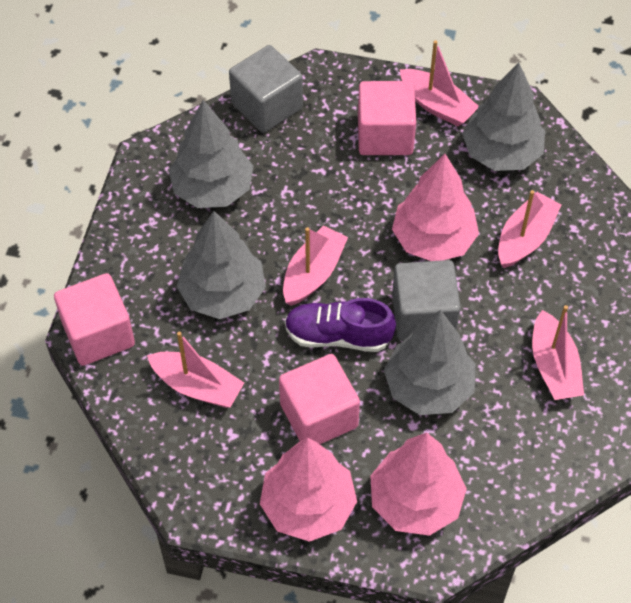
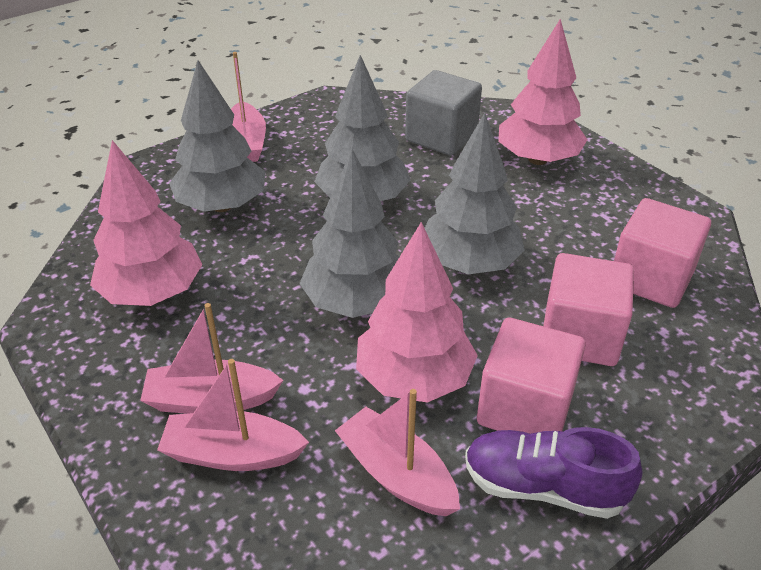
grey cube: 2 -> 1
pink boat: 5 -> 4

